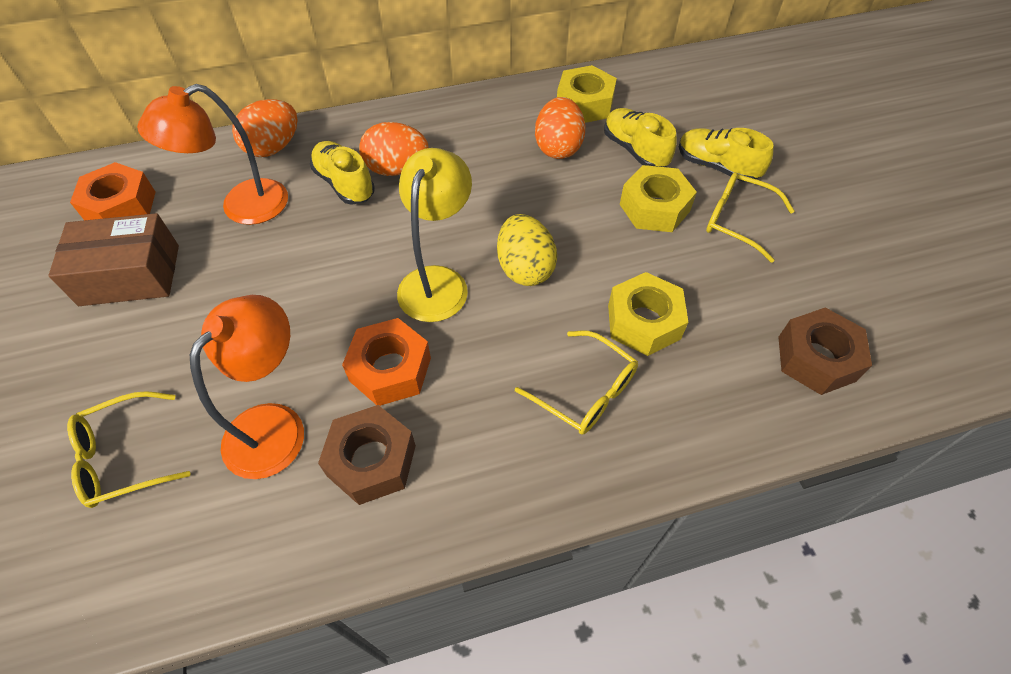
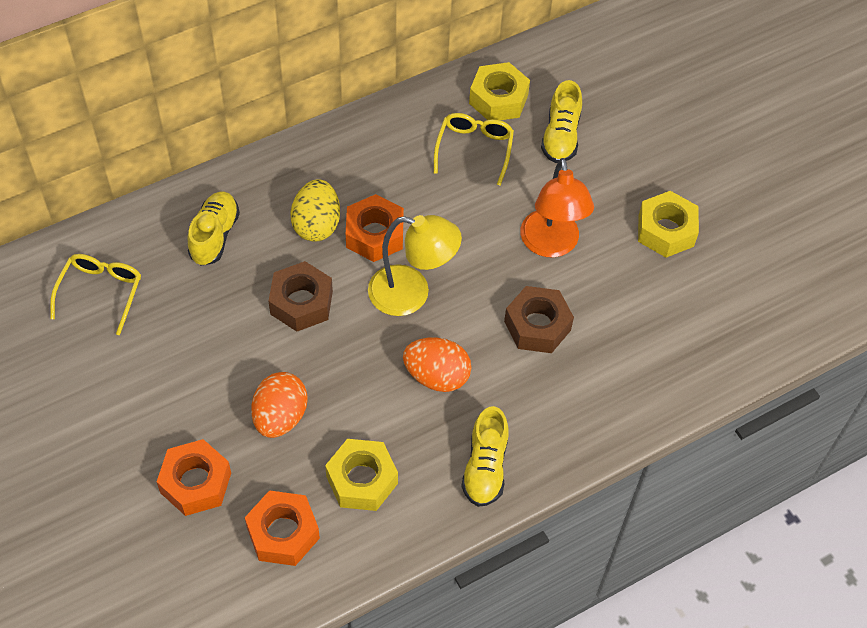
brown box: 1 -> 0
orange egg: 3 -> 2
orange lamp: 2 -> 1
orange nut: 2 -> 3
yellow glasses: 3 -> 2

